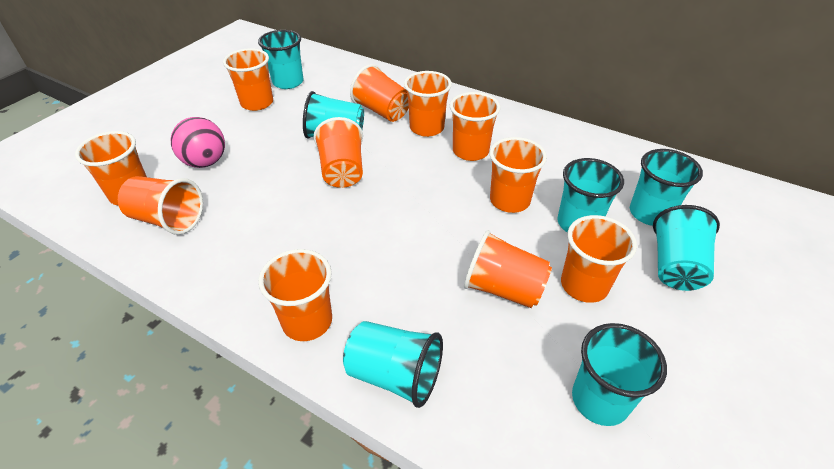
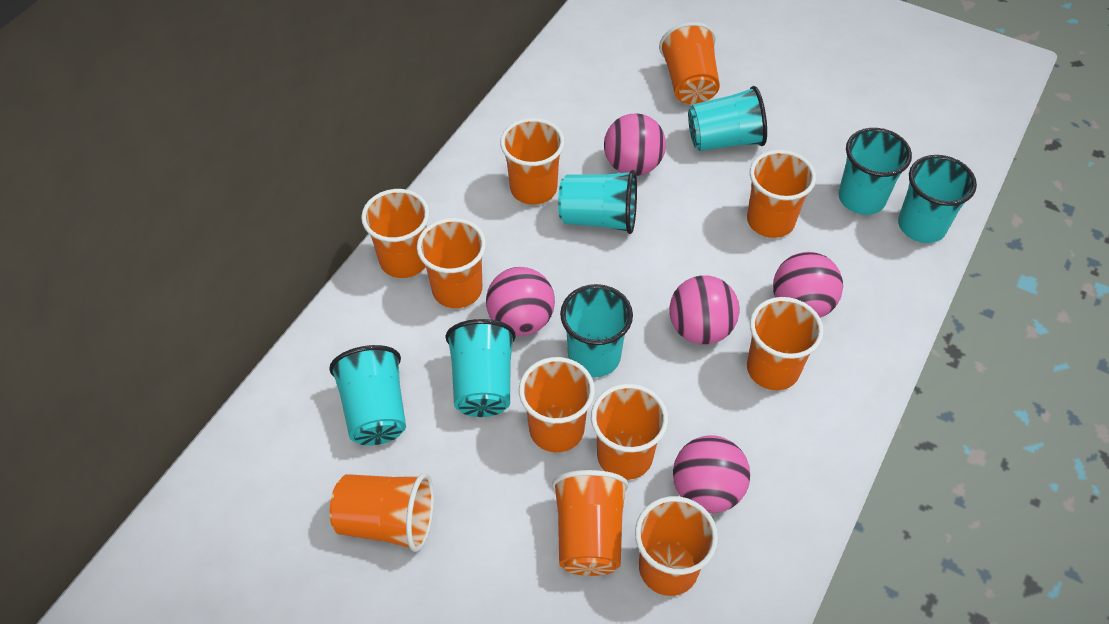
pink ball: 1 -> 5

